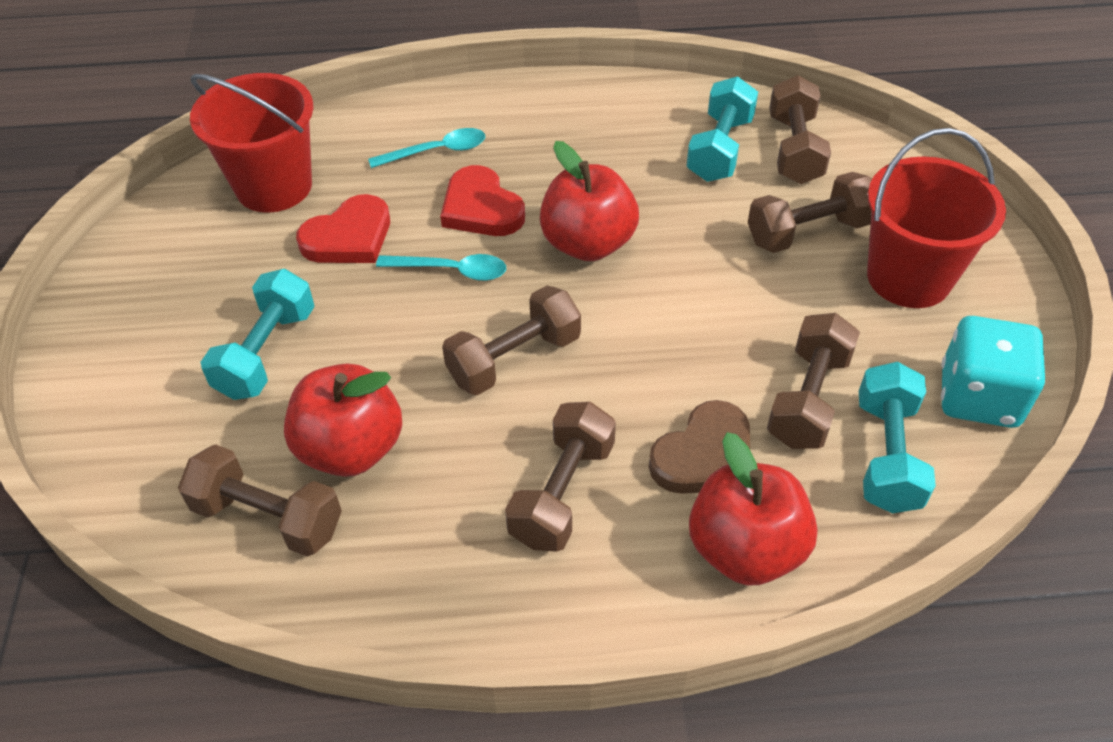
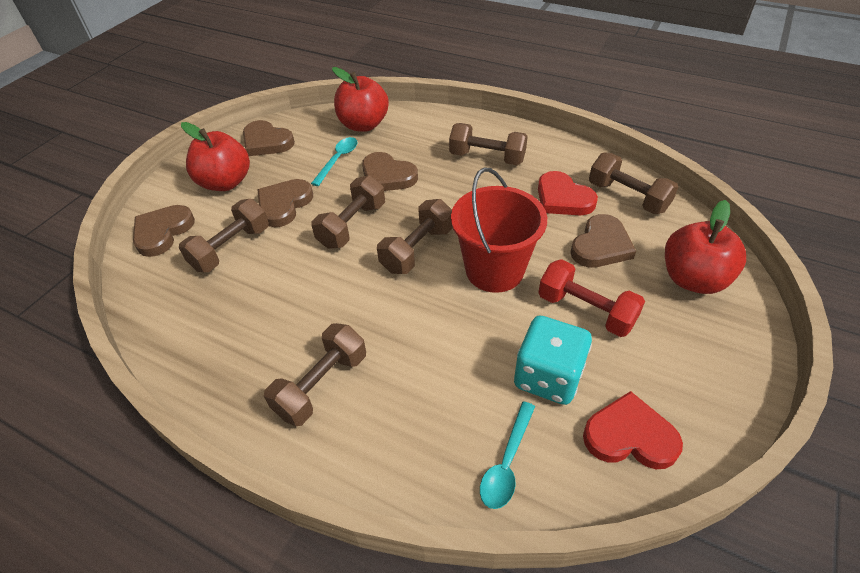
brown heart: 1 -> 5
red bucket: 2 -> 1
red dumbbell: 0 -> 1
turquoise dumbbell: 3 -> 0

